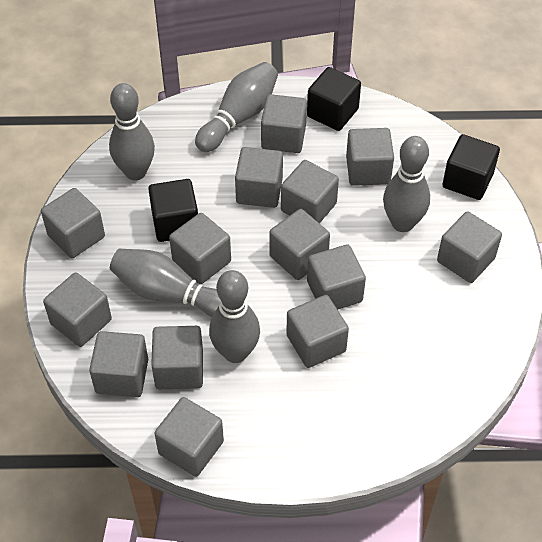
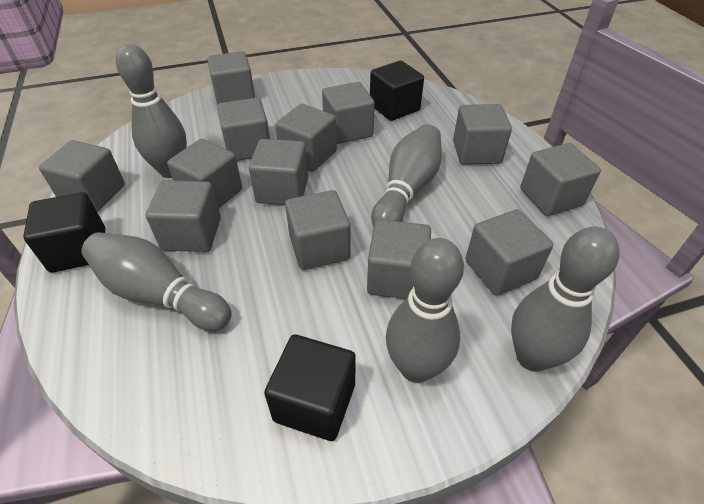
grey cube: 14 -> 13

